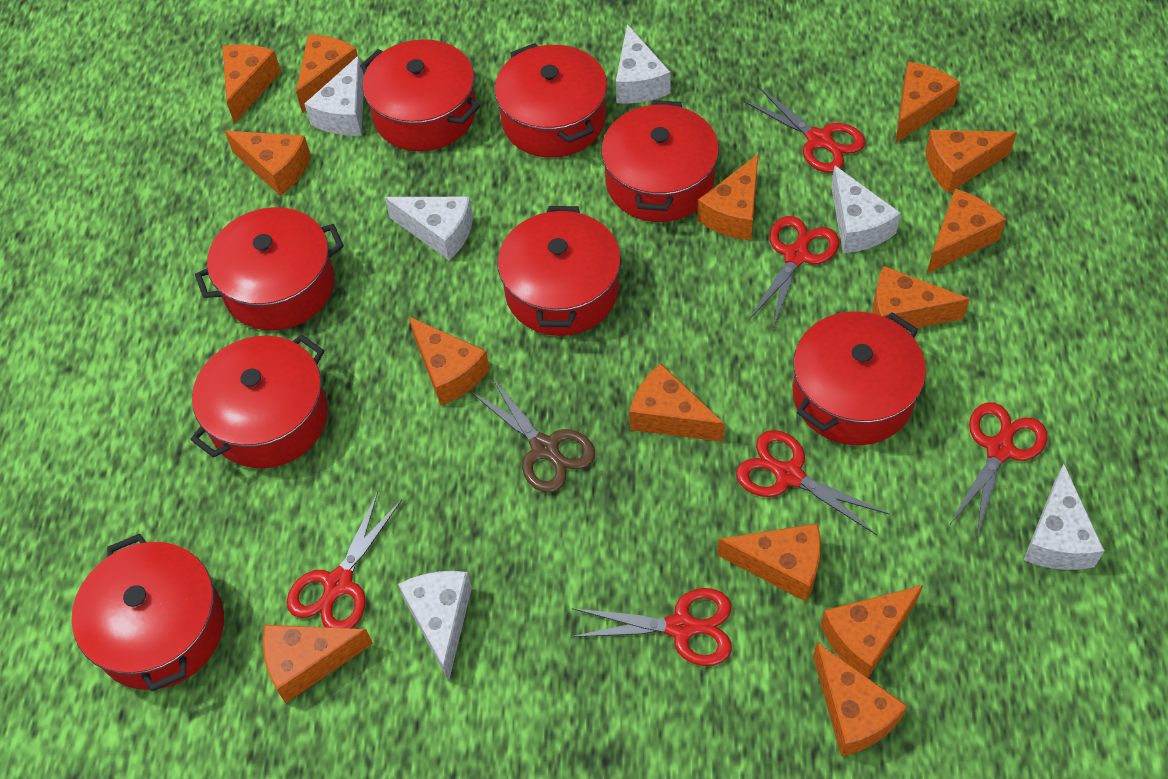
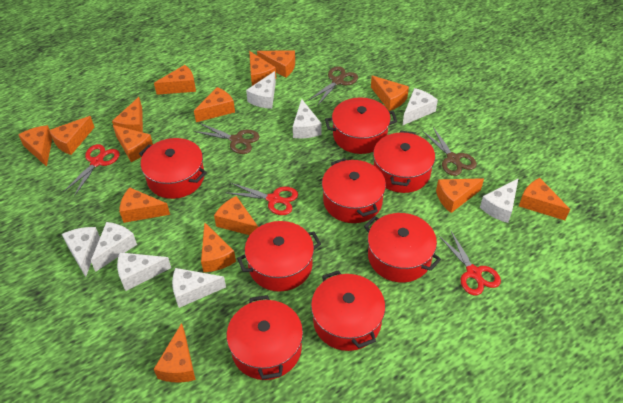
brown scissors: 1 -> 3
orange cheese: 14 -> 15
red scissors: 6 -> 3
white cheese: 6 -> 8

